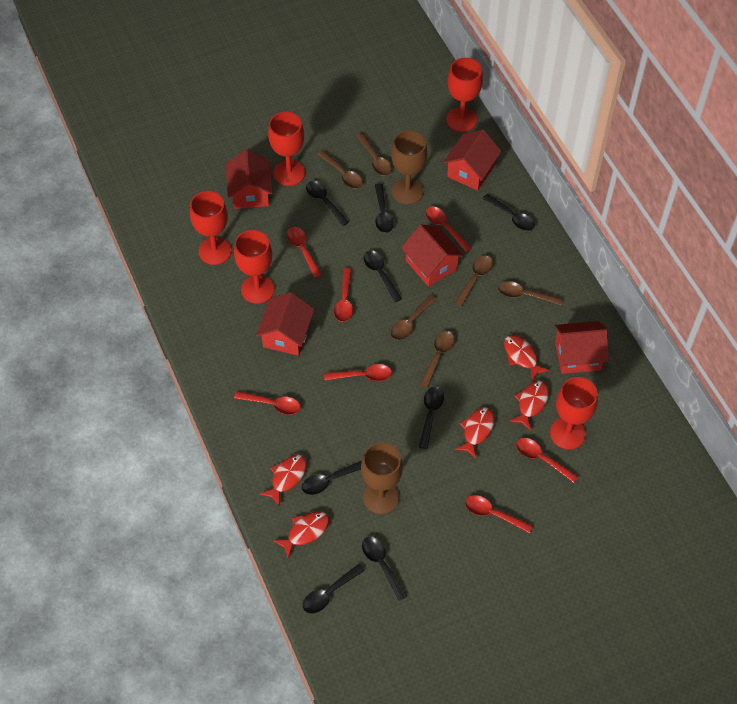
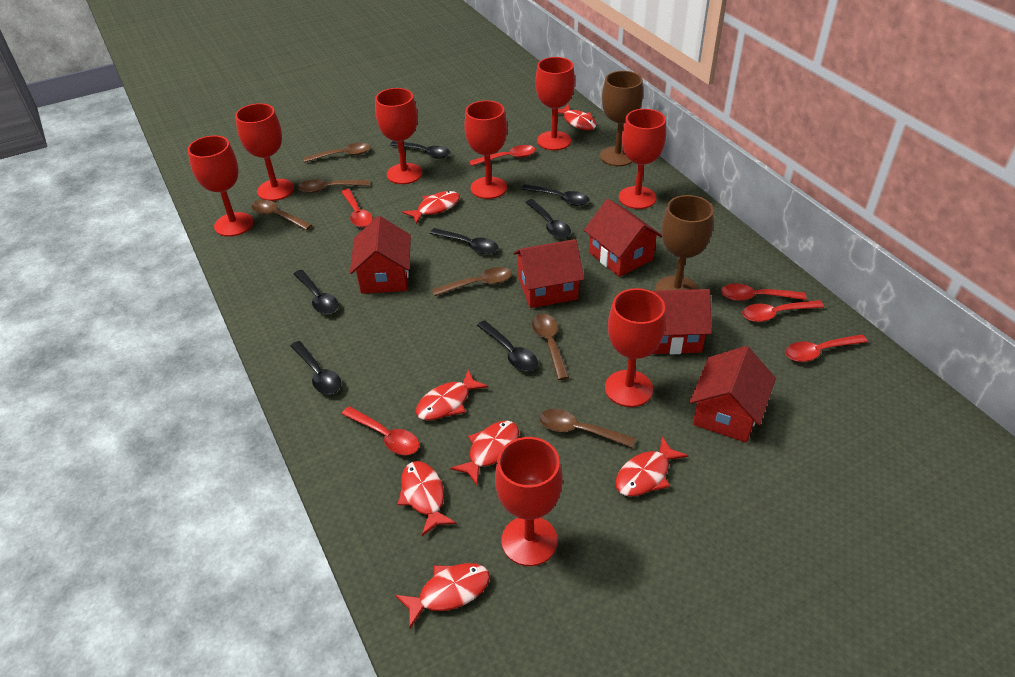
black spoon: 8 -> 7
red fish: 5 -> 7
red goblet: 5 -> 8
red spoon: 7 -> 6

